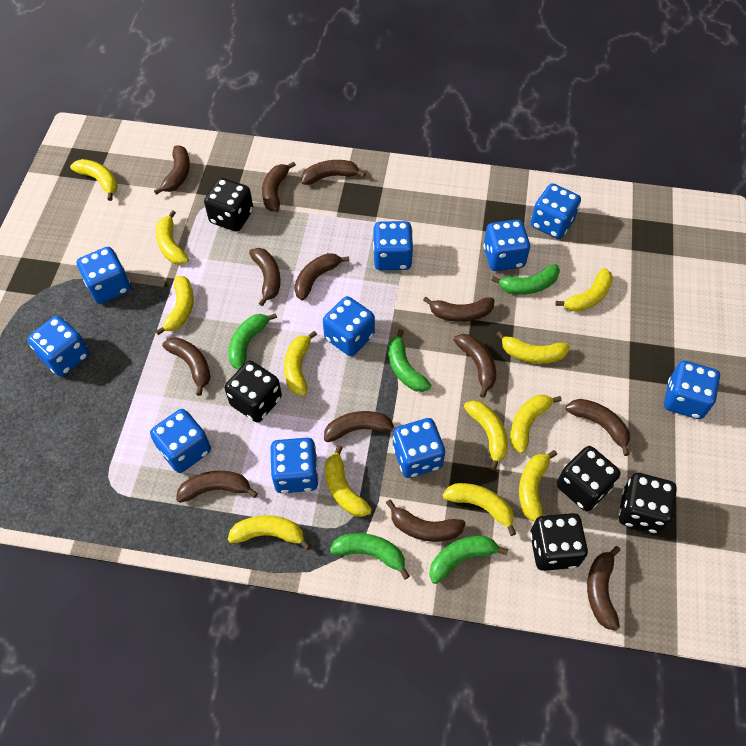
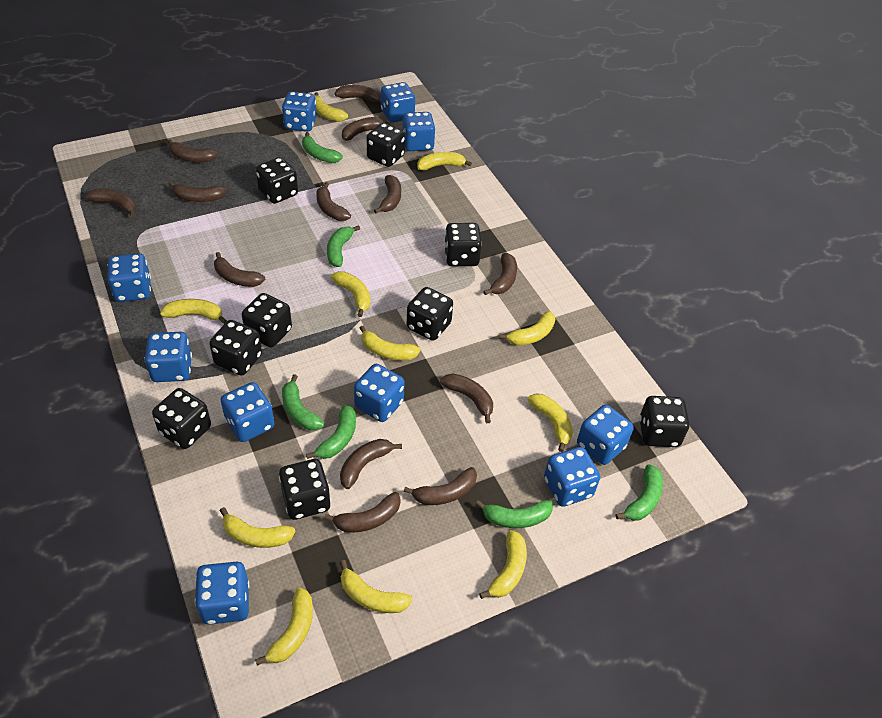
black dice: 5 -> 9
green banana: 5 -> 6
yellow banana: 12 -> 11

